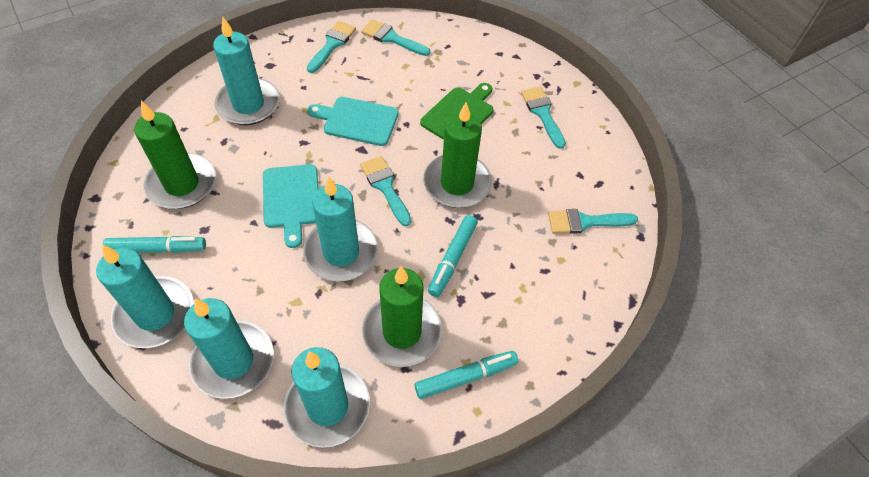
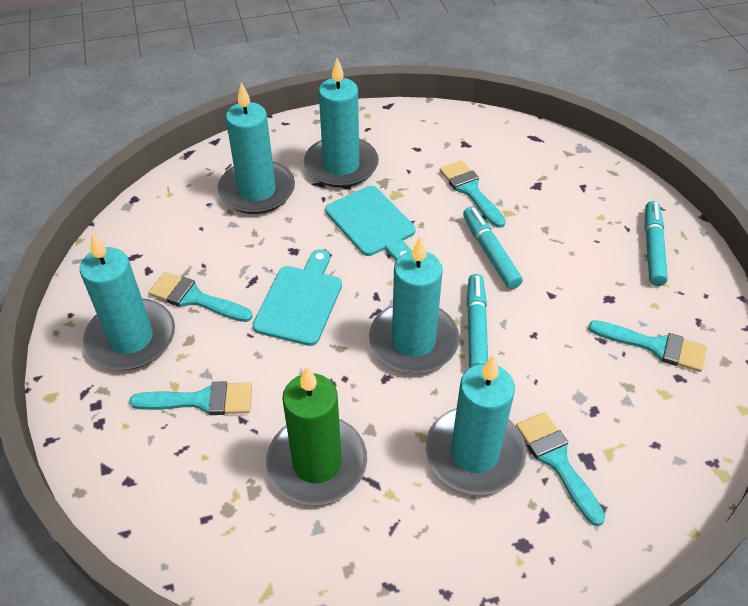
green candle: 3 -> 1
green cutting board: 1 -> 0

